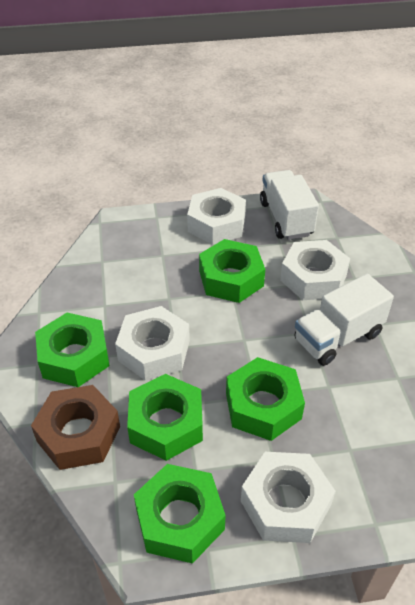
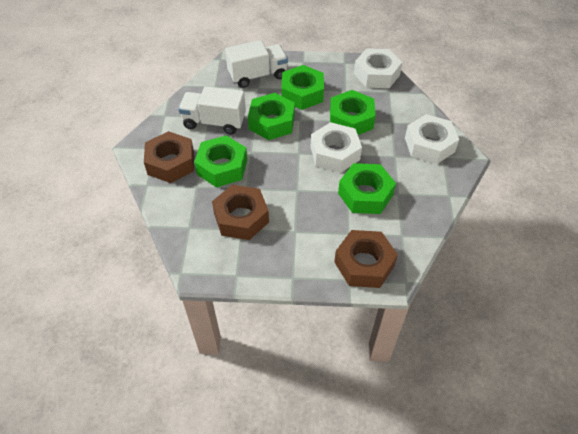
brown nut: 1 -> 3
white nut: 4 -> 3

